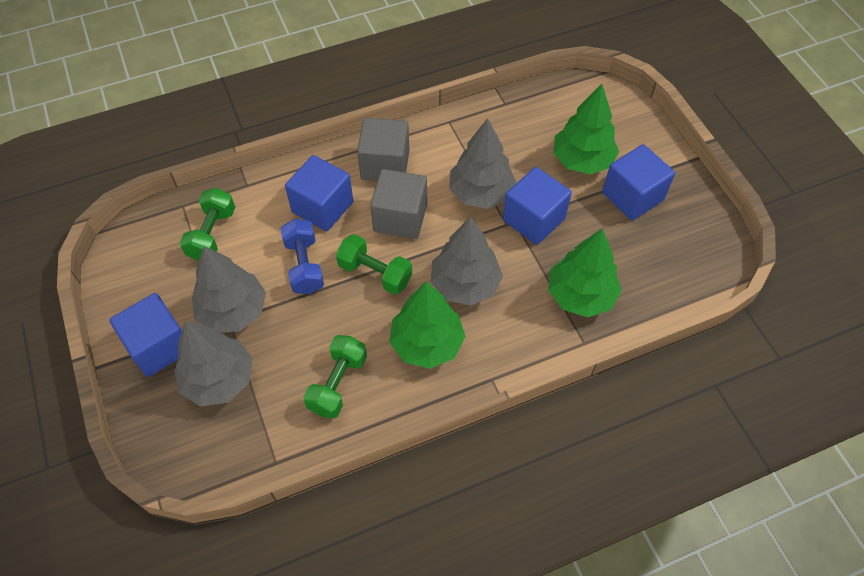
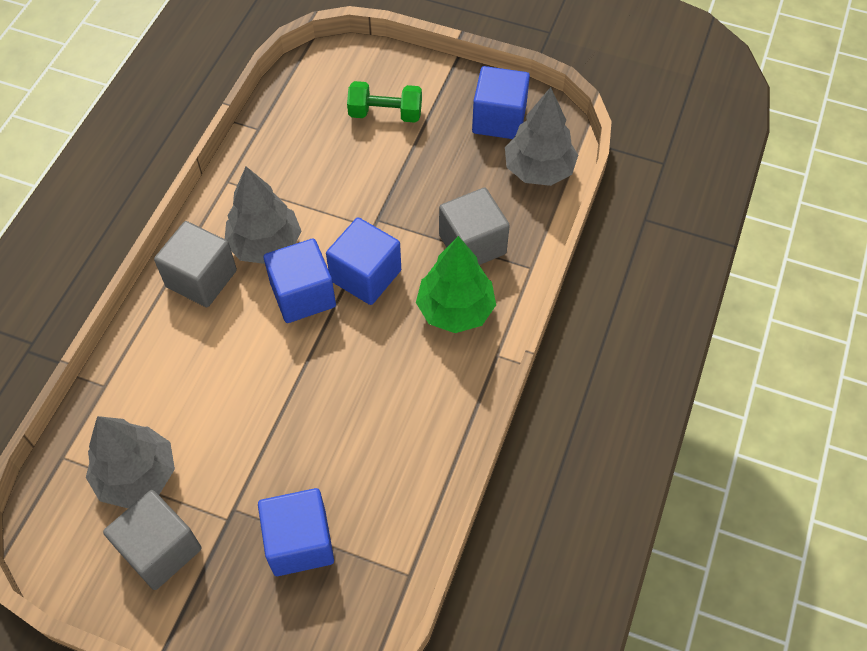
blue dumbbell: 1 -> 0
green dumbbell: 3 -> 1
green tree: 3 -> 1
grey cube: 2 -> 3
grey tree: 4 -> 3

